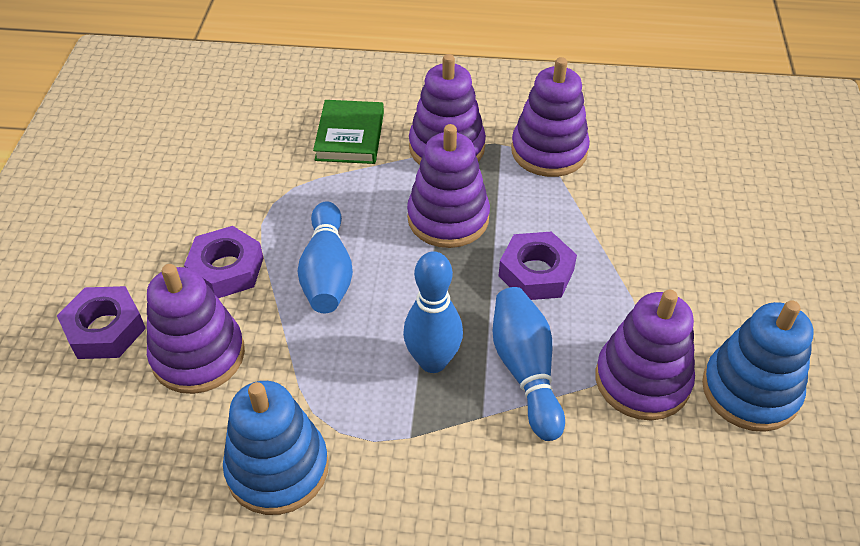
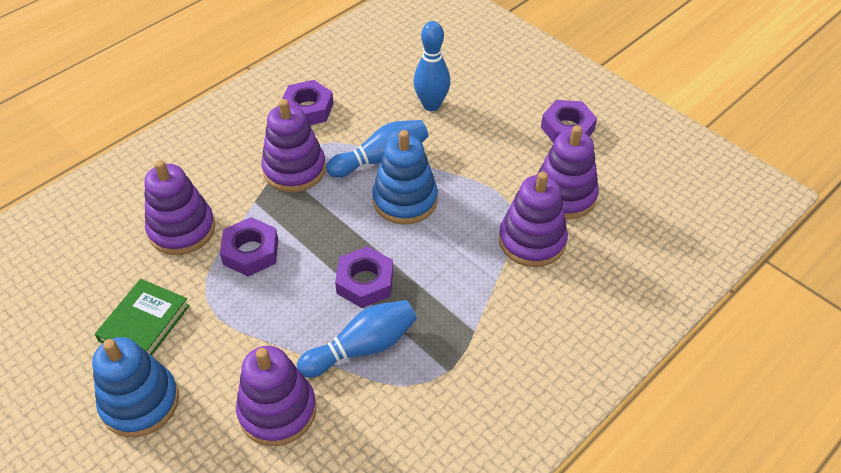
purple nut: 3 -> 4

